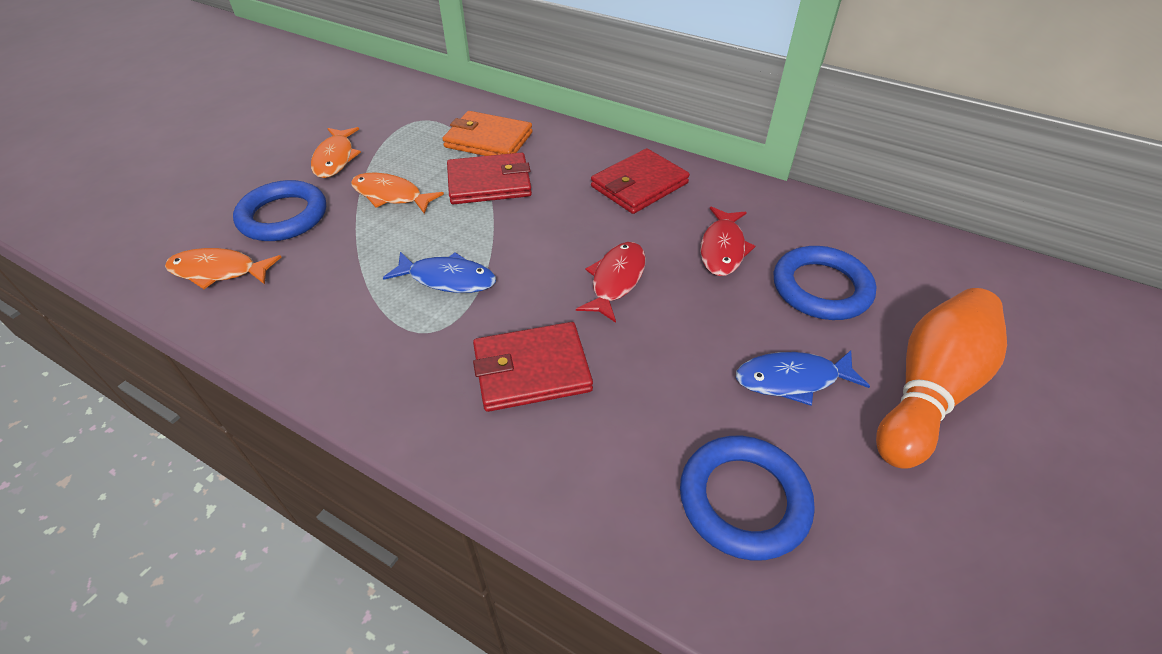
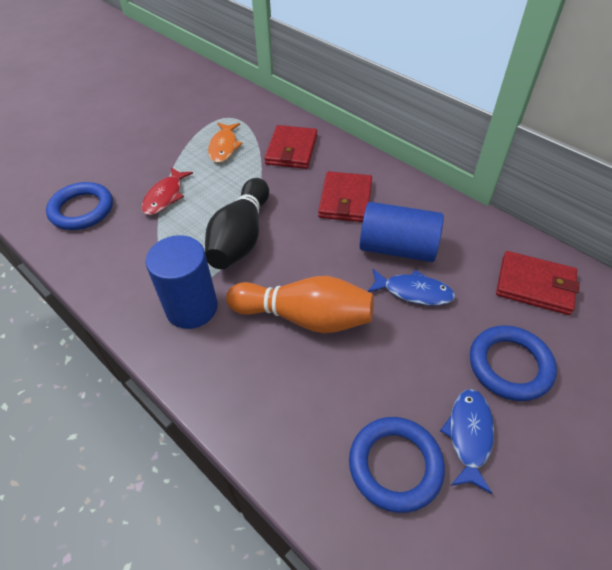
black bowling pin: 0 -> 1
blue cylinder: 0 -> 2
orange fish: 3 -> 1
orange wallet: 1 -> 0
red fish: 2 -> 1

